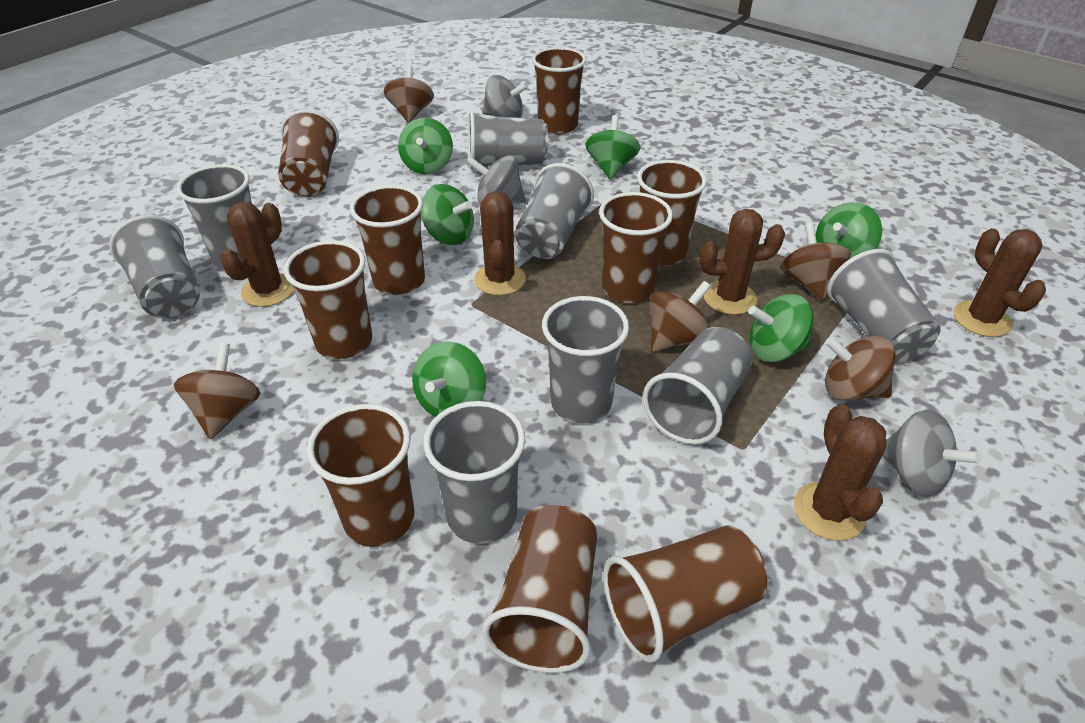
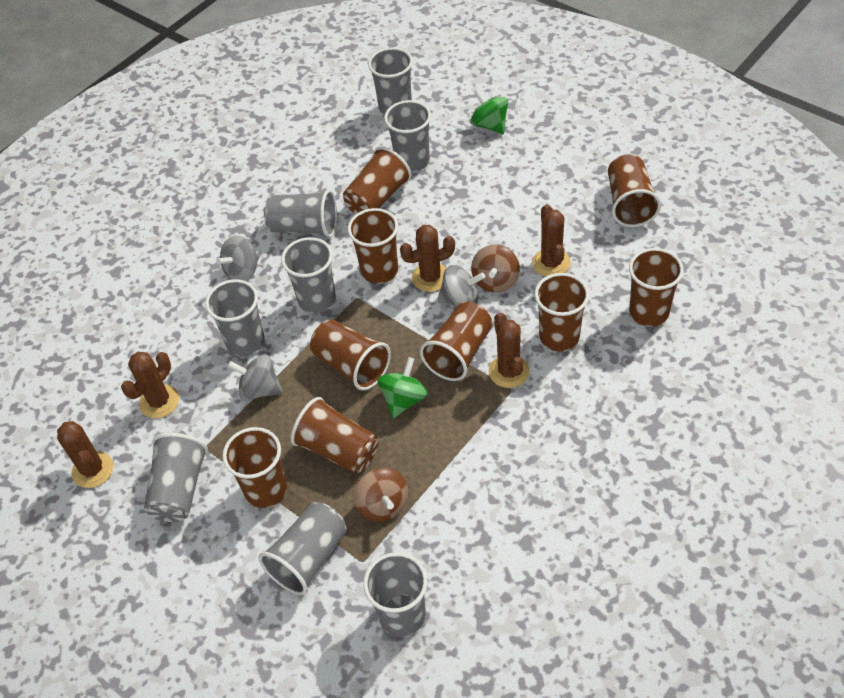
brown spinning top: 5 -> 2
green spinning top: 6 -> 2

